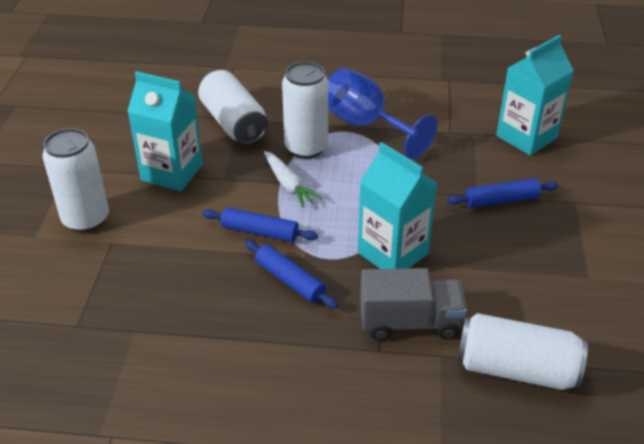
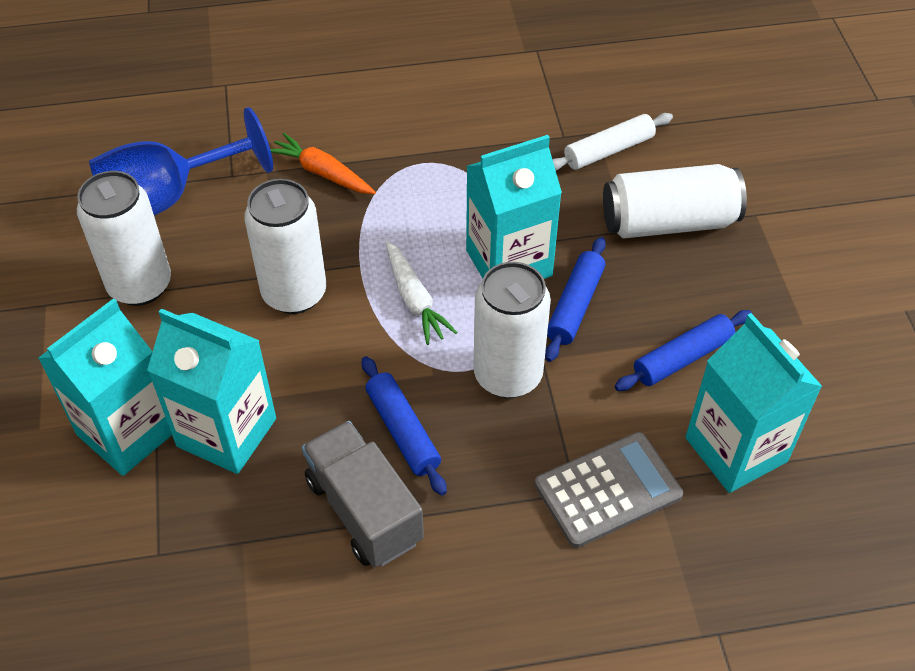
grey calculator: 0 -> 1
orange carrot: 0 -> 1
turquoise carton: 3 -> 4
white rolling pin: 0 -> 1

